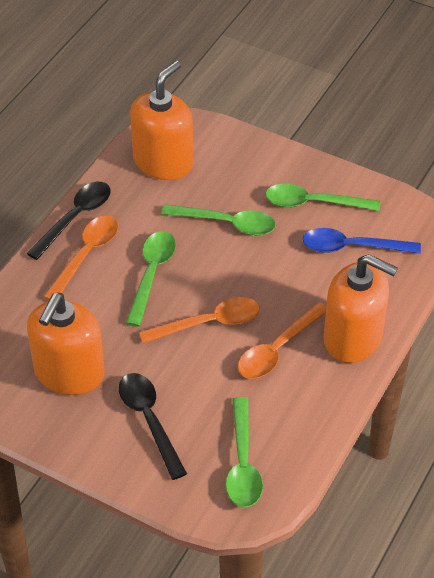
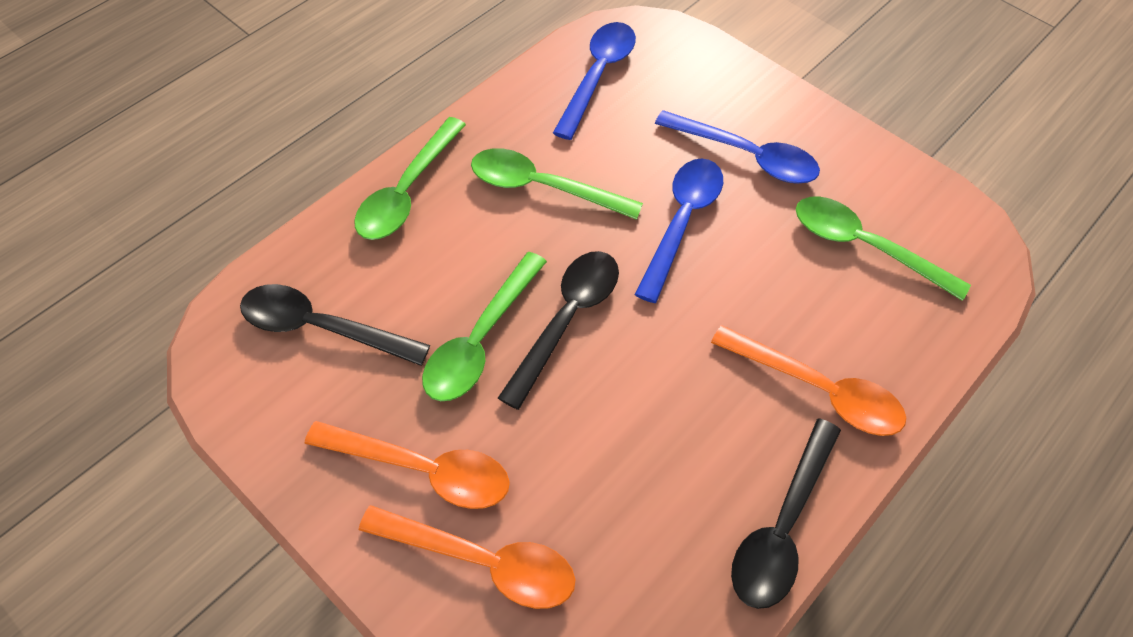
black spoon: 2 -> 3
blue spoon: 1 -> 3
orange soap dispenser: 3 -> 0

